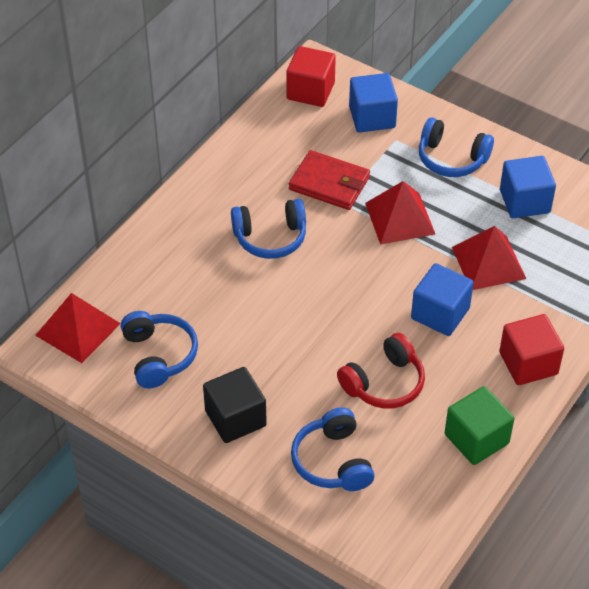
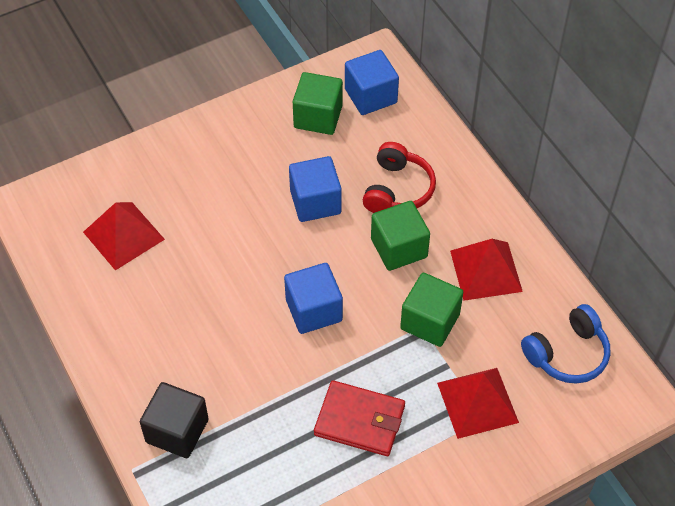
blue headphones: 4 -> 1
green cube: 1 -> 3
red cube: 2 -> 0

